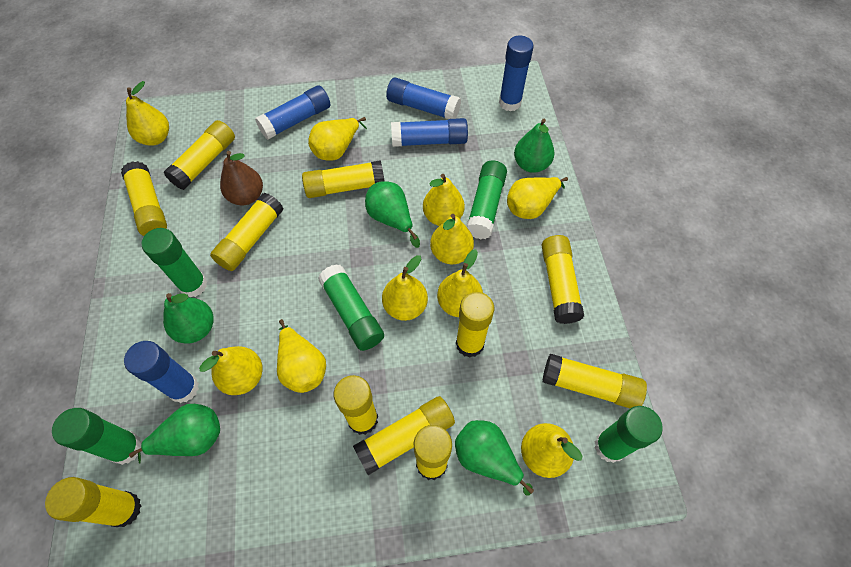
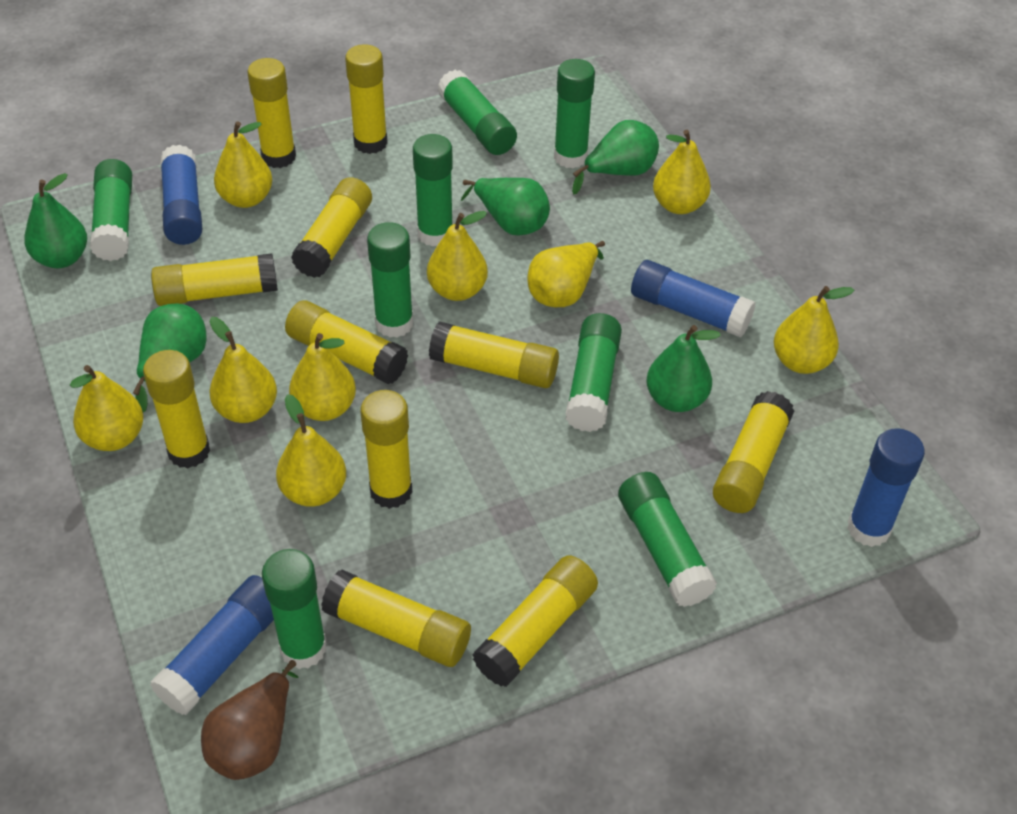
blue glue stick: 5 -> 4
green glue stick: 5 -> 8
yellow pear: 10 -> 9

